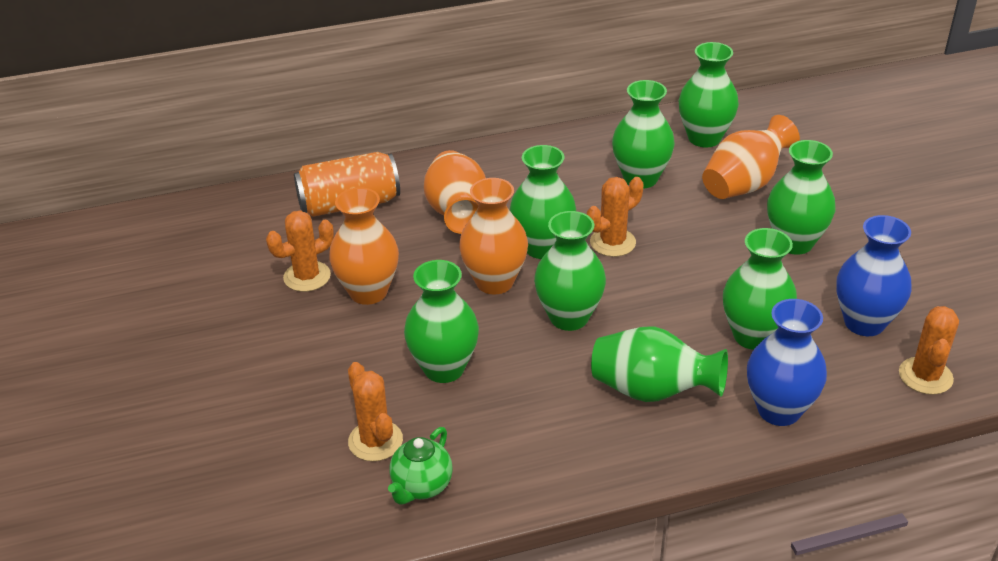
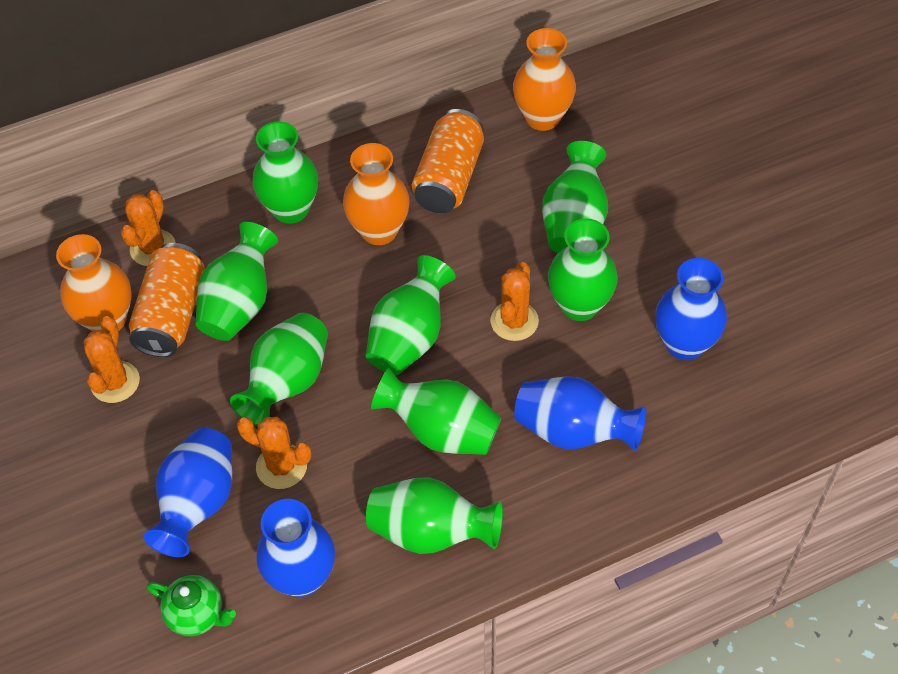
blue vase: 2 -> 4
orange can: 1 -> 2
orange vase: 4 -> 3

